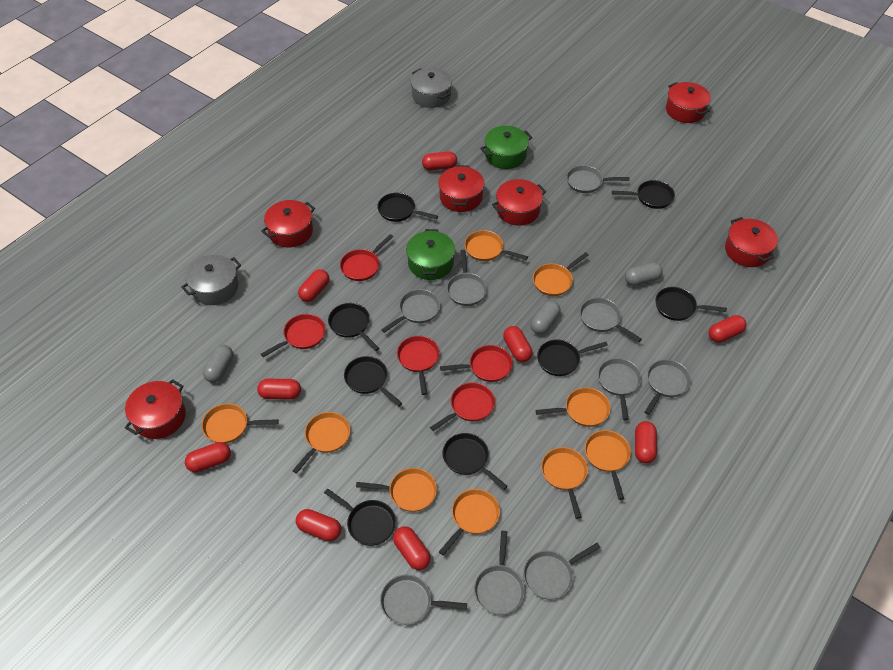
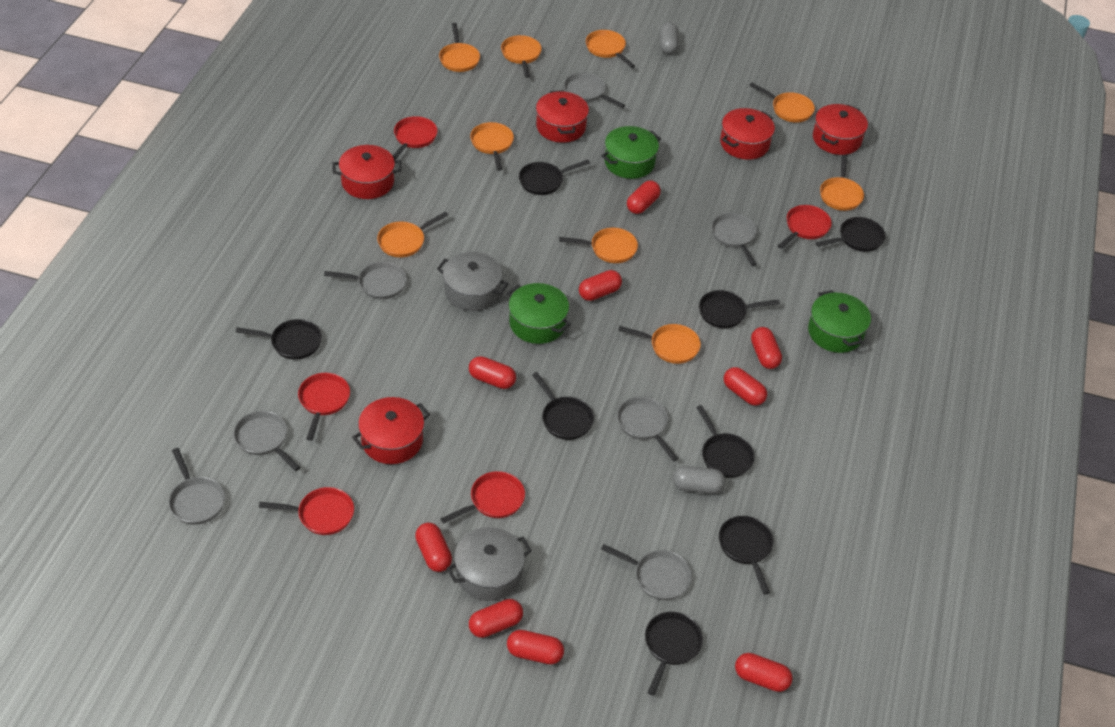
green pot: 2 -> 3
grey capsule: 3 -> 2
grey pan: 9 -> 7
red pot: 6 -> 5

